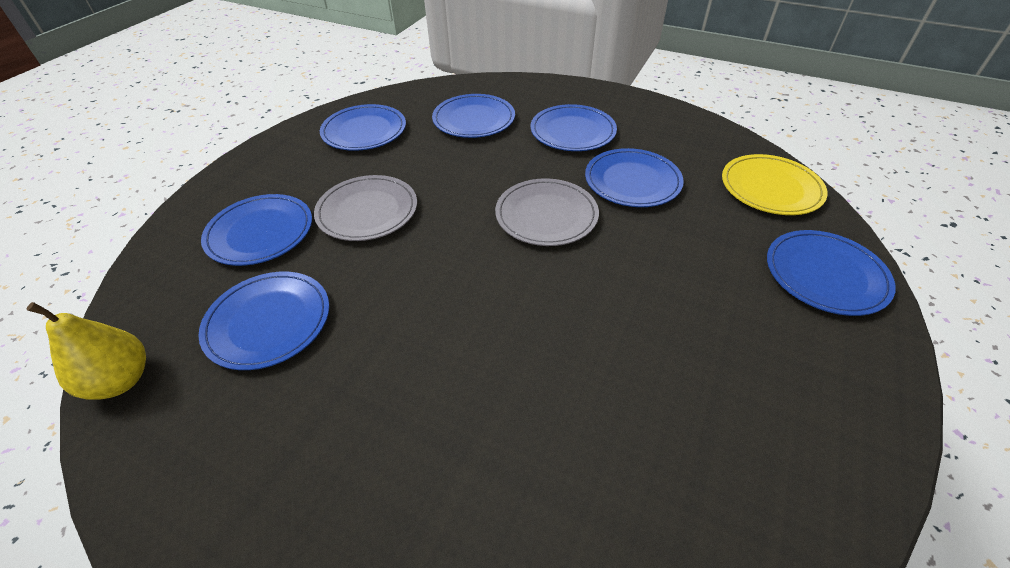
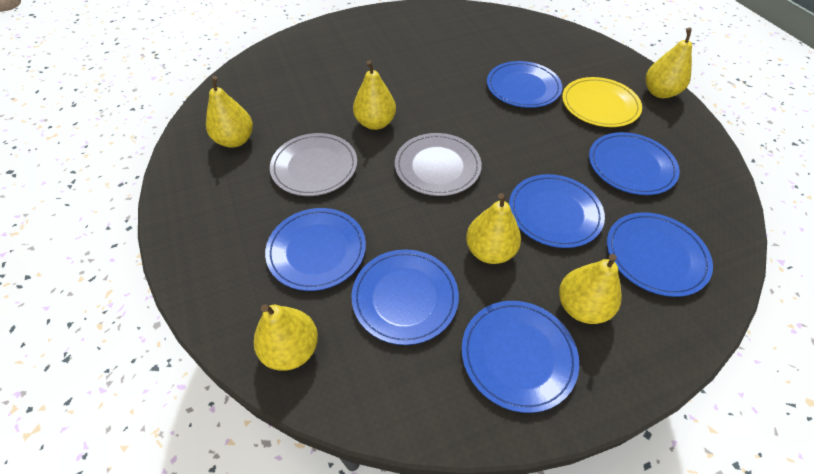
yellow pear: 1 -> 6

